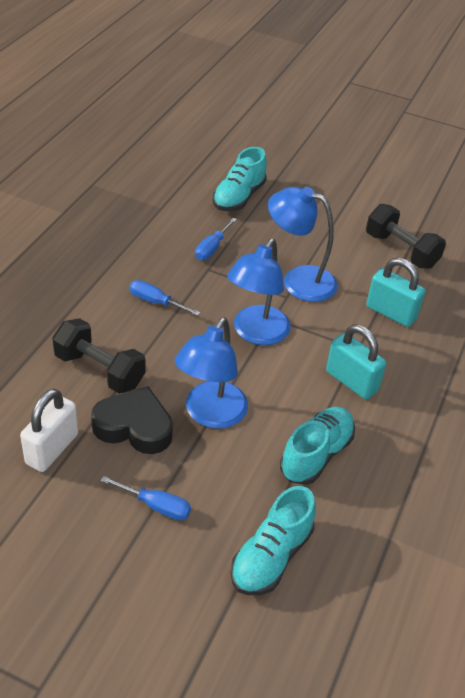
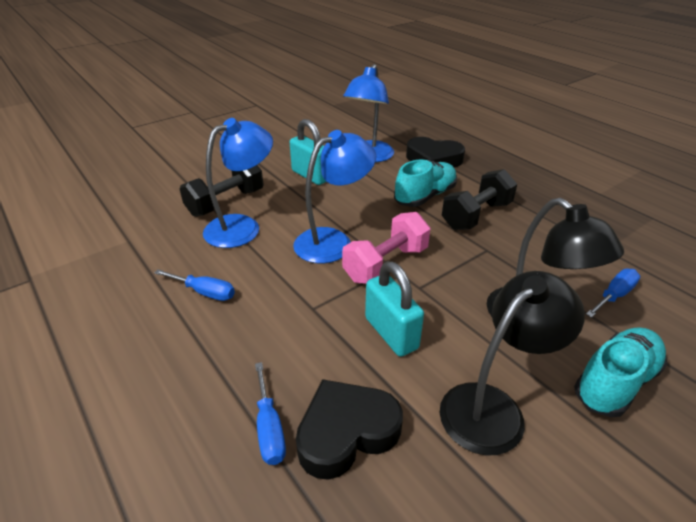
black heart: 1 -> 2
black lamp: 0 -> 2
pink dumbbell: 0 -> 1
turquoise shoe: 3 -> 2
white padlock: 1 -> 0

